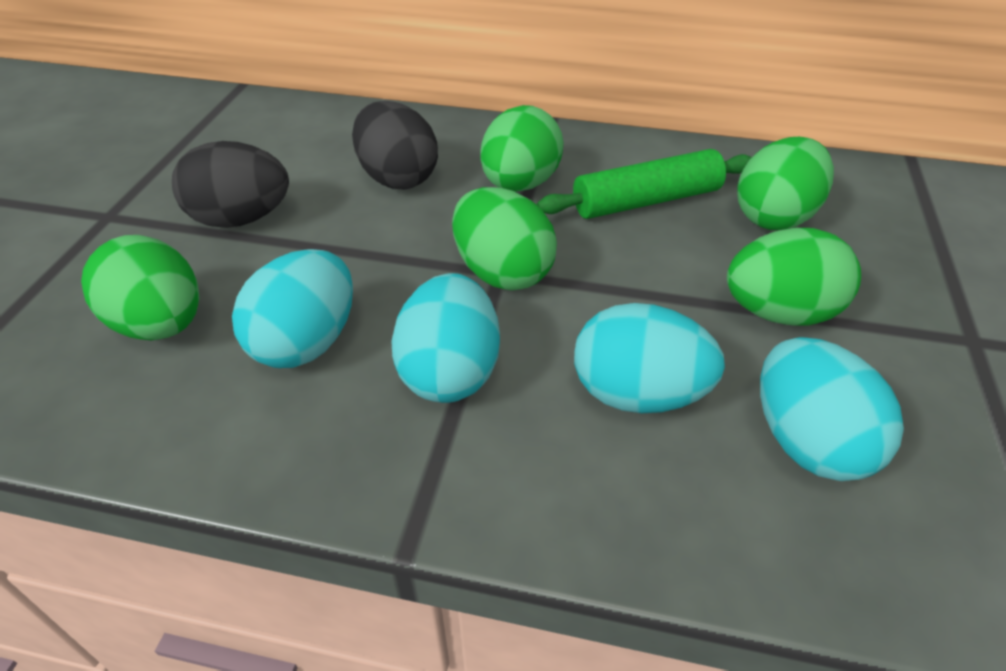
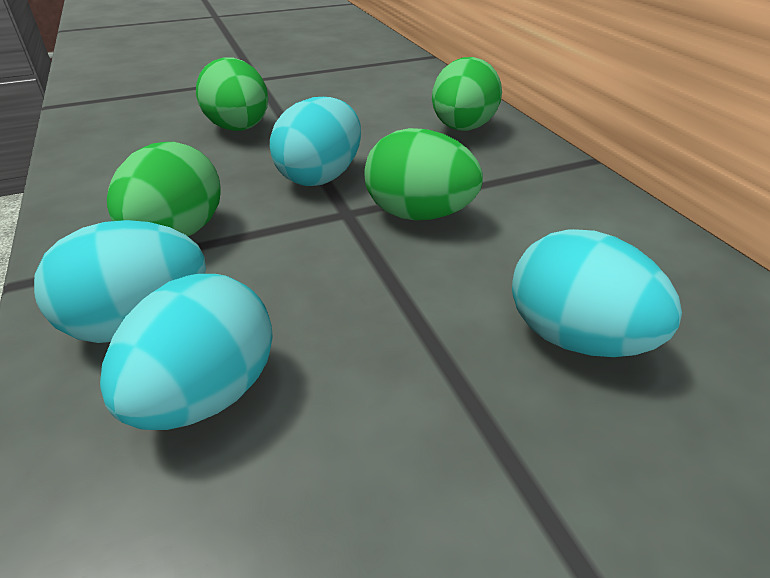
black egg: 2 -> 0
green egg: 5 -> 4
green rolling pin: 1 -> 0

